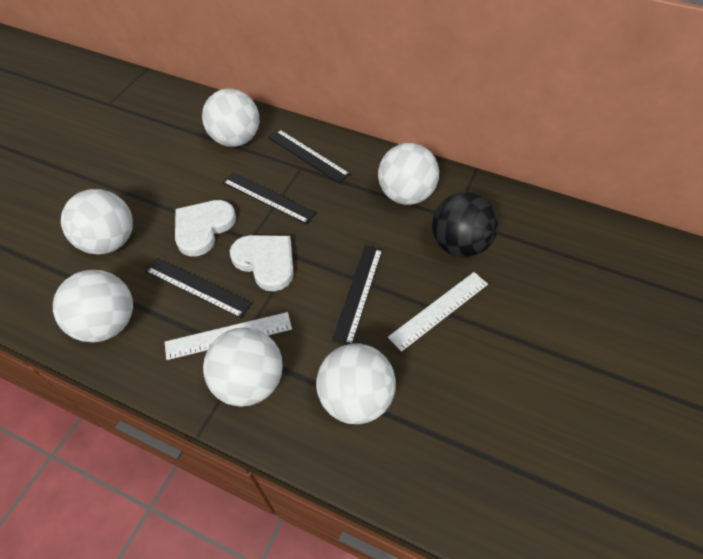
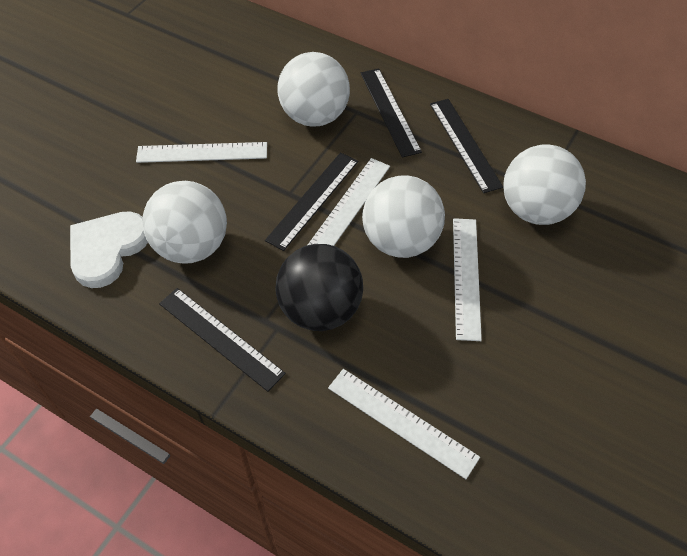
white ball: 6 -> 4
white heart: 2 -> 1
white ruler: 2 -> 4

